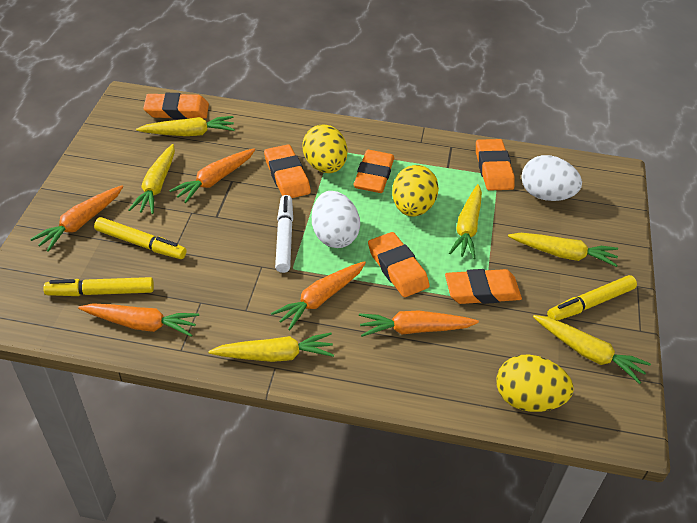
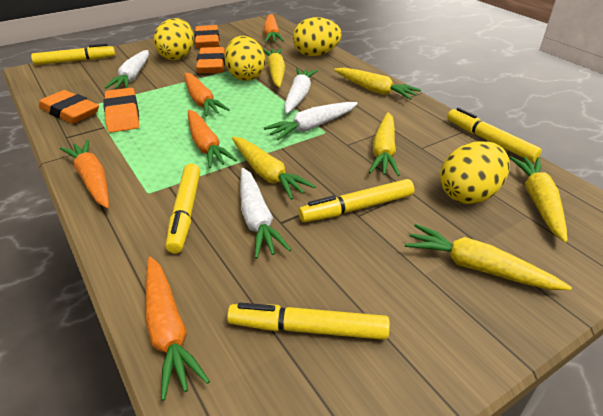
orange eraser: 6 -> 4
white carrot: 0 -> 4
white egg: 2 -> 0
white marker: 1 -> 0
yellow egg: 3 -> 4
yellow marker: 3 -> 5

